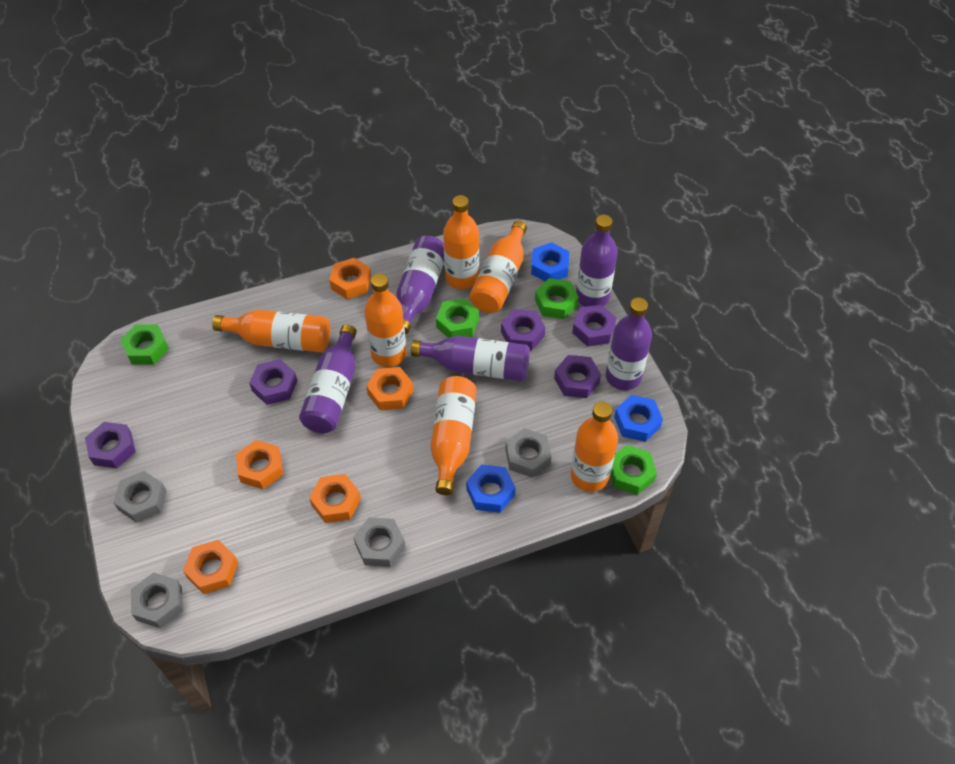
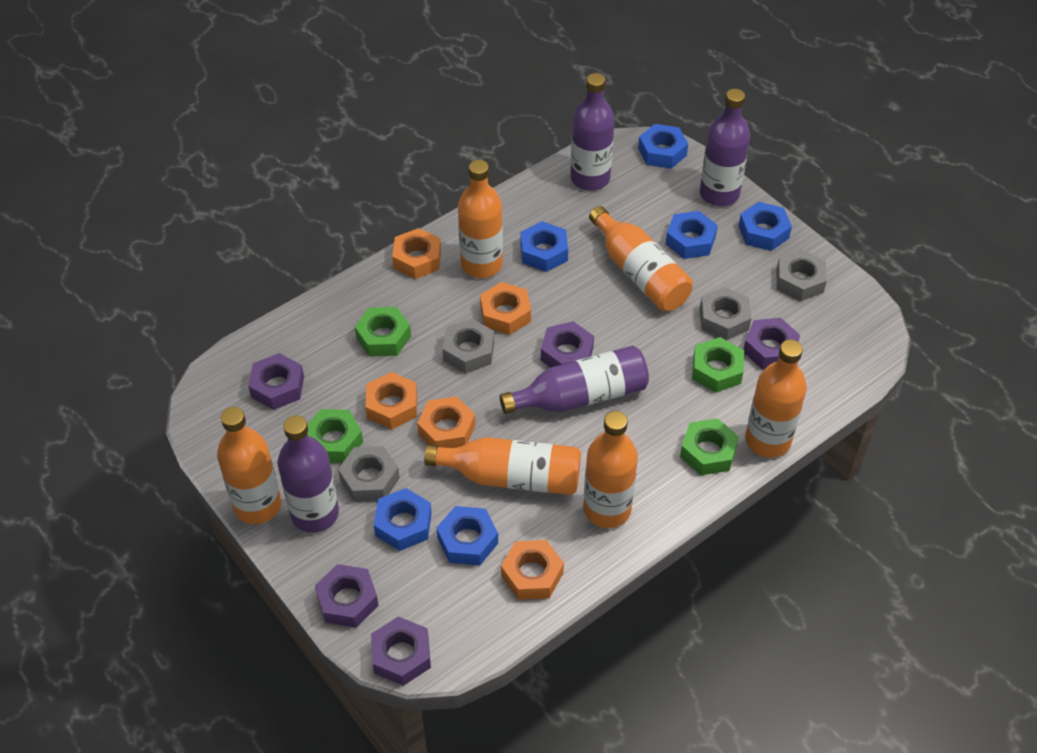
blue nut: 3 -> 6
purple bottle: 5 -> 4

